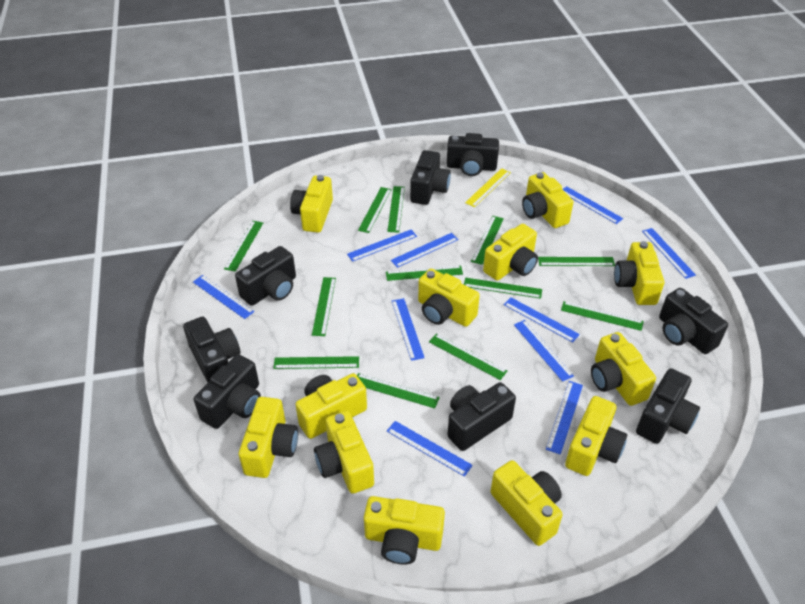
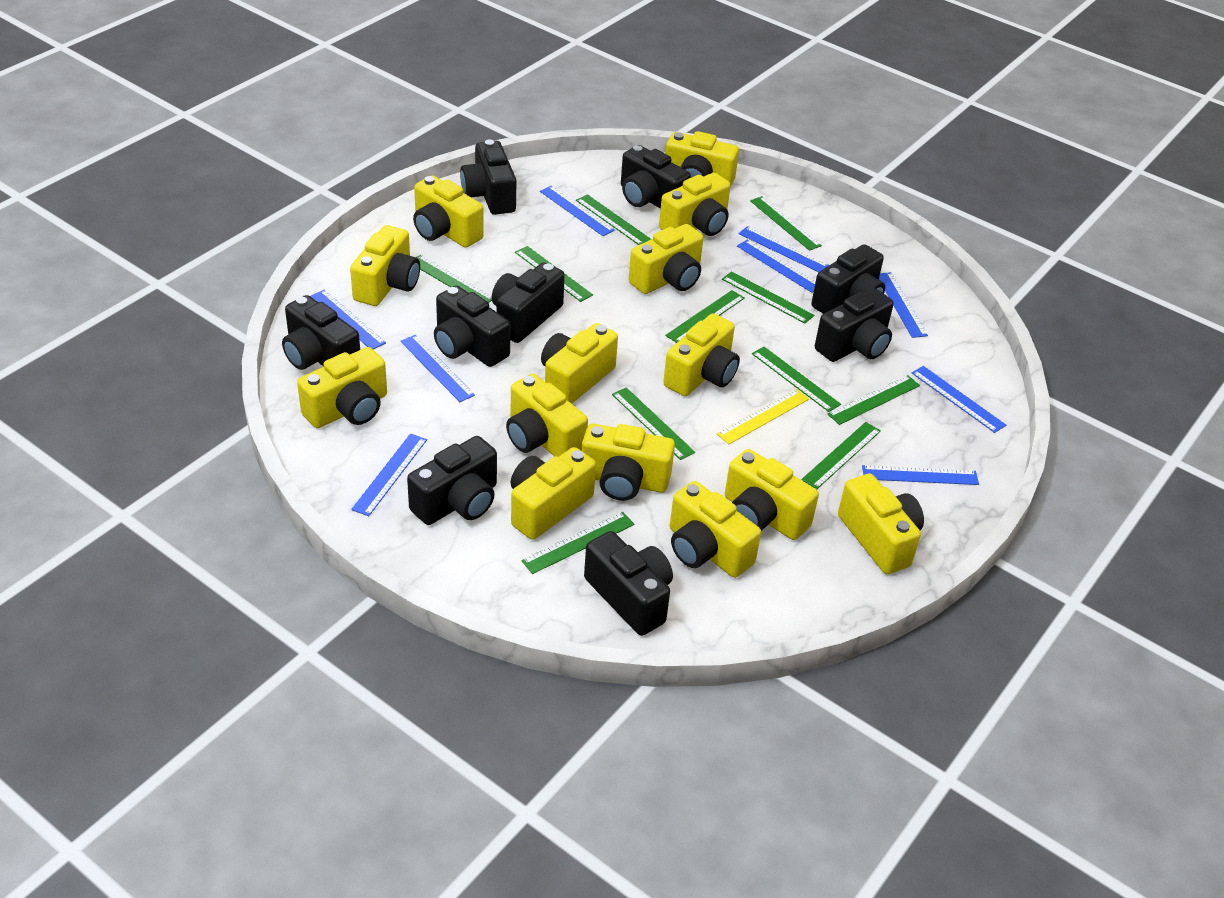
black camera: 8 -> 9
blue ruler: 10 -> 9
green ruler: 12 -> 11
yellow camera: 12 -> 14

